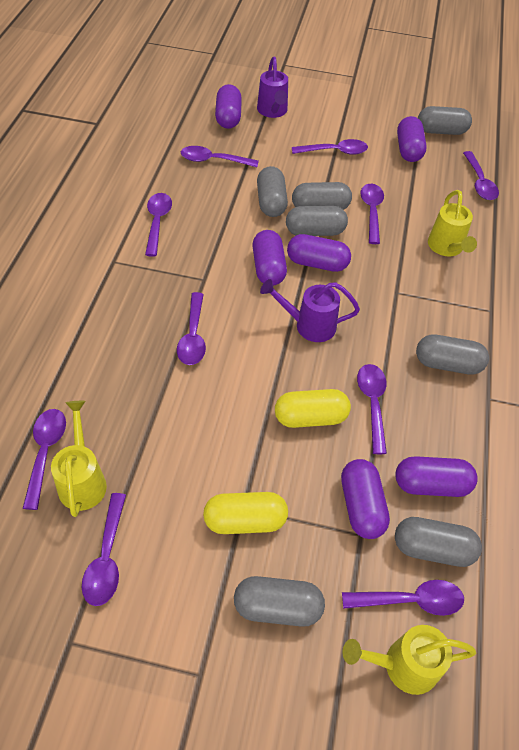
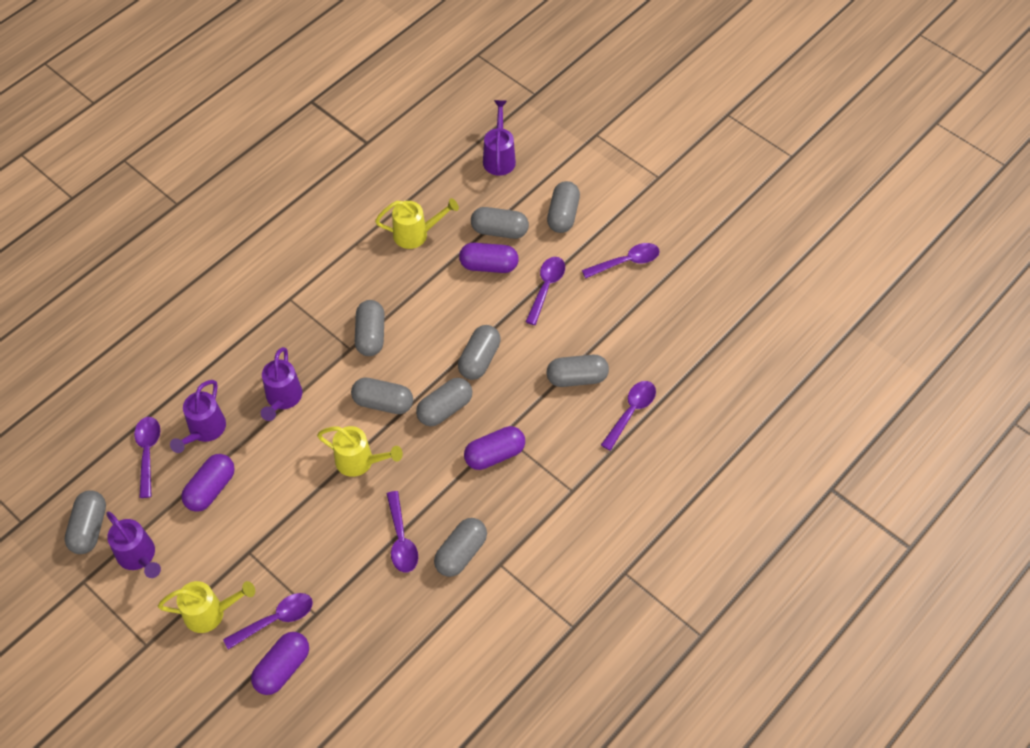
grey capsule: 7 -> 9
purple capsule: 6 -> 4
purple spoon: 10 -> 6
purple watering can: 2 -> 4
yellow capsule: 2 -> 0

